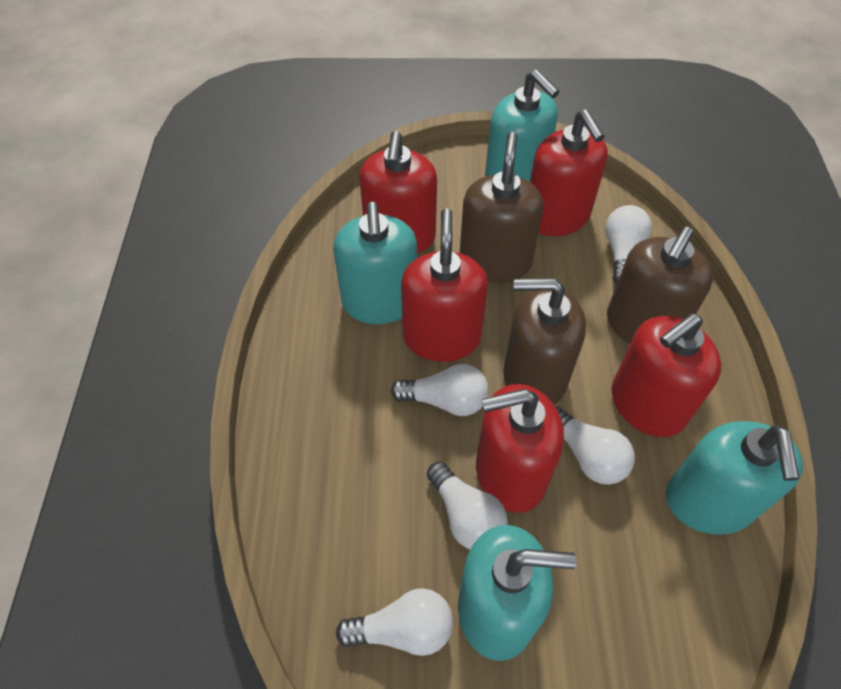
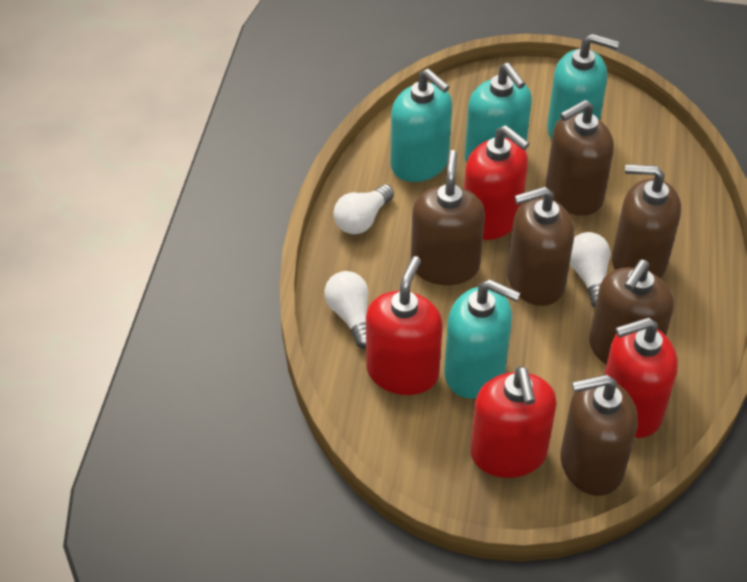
brown soap dispenser: 3 -> 6
red soap dispenser: 5 -> 4
white light bulb: 5 -> 3

